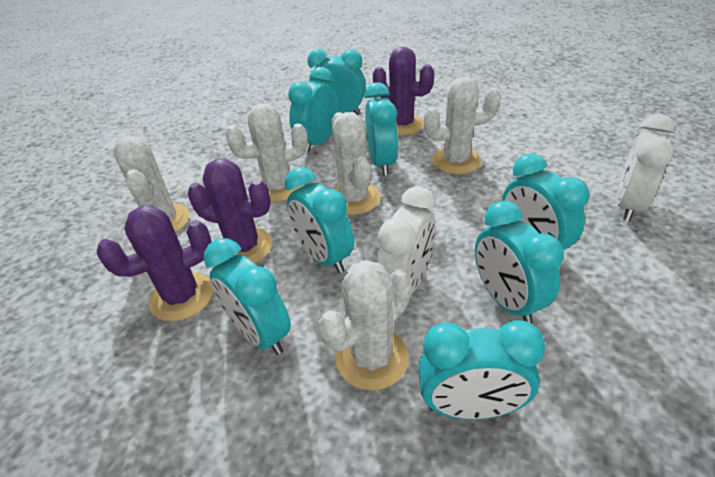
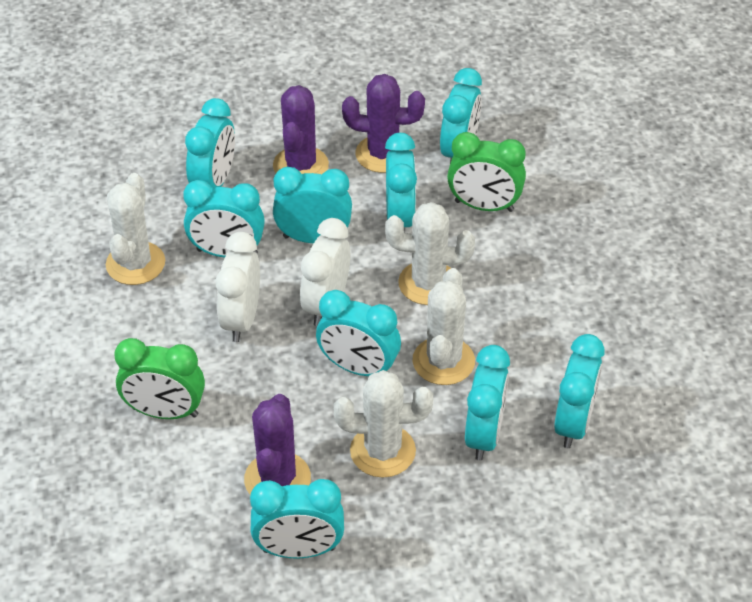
green clock: 0 -> 2
turquoise clock: 8 -> 9
white cactus: 5 -> 4

